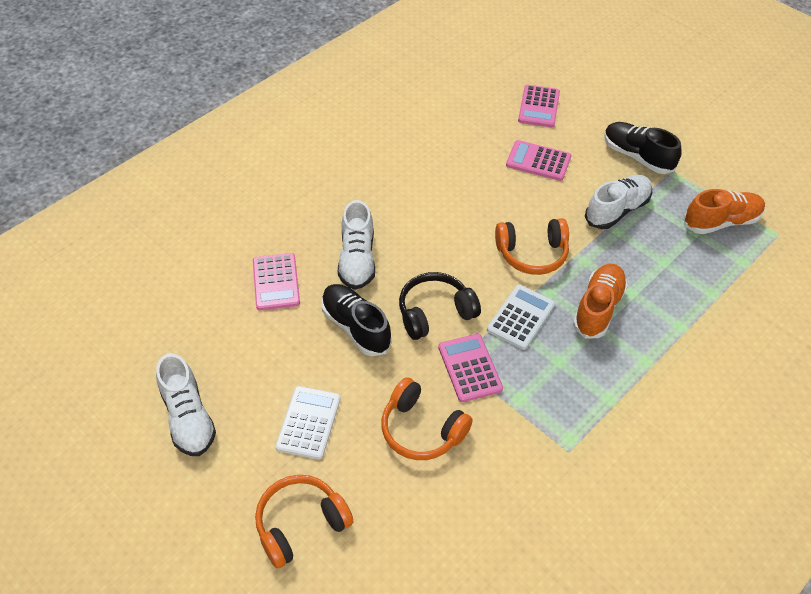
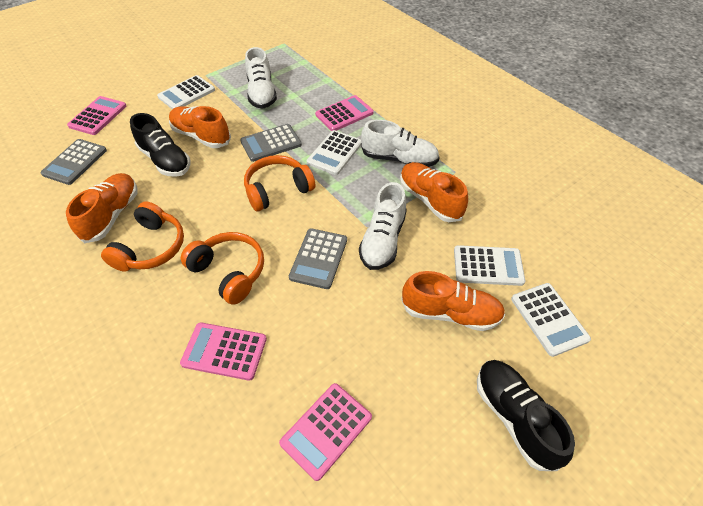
black headphones: 1 -> 0
grey calculator: 0 -> 3
orange shoe: 2 -> 4
white calculator: 2 -> 4

